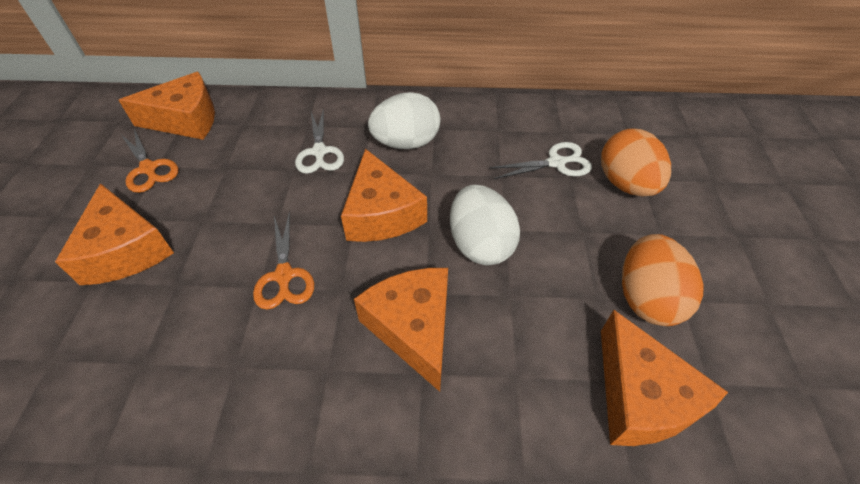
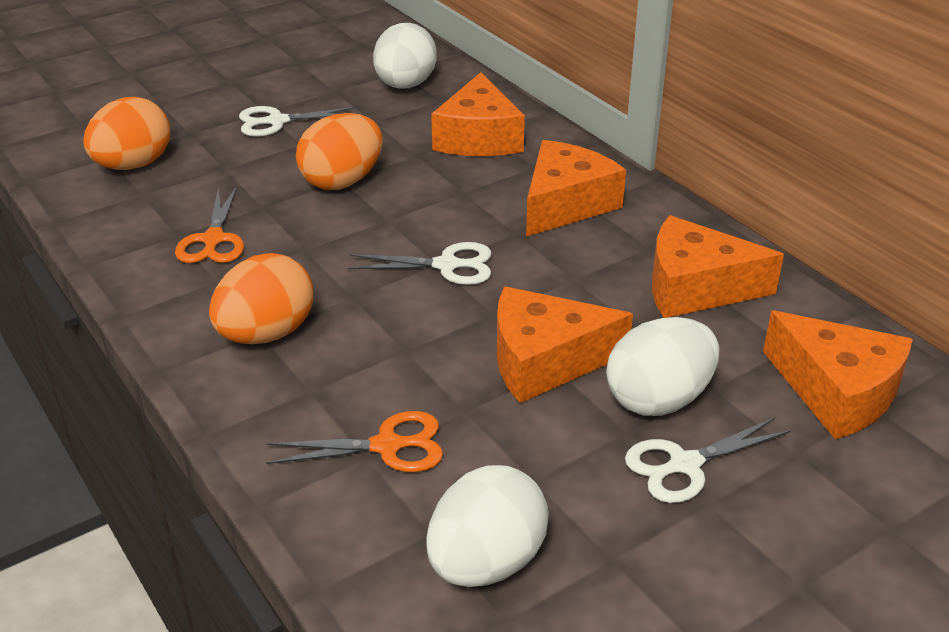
orange egg: 2 -> 3
white egg: 2 -> 3
white scissors: 2 -> 3

